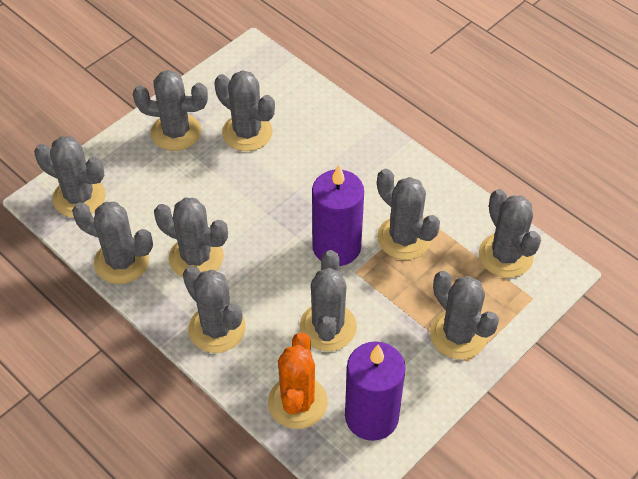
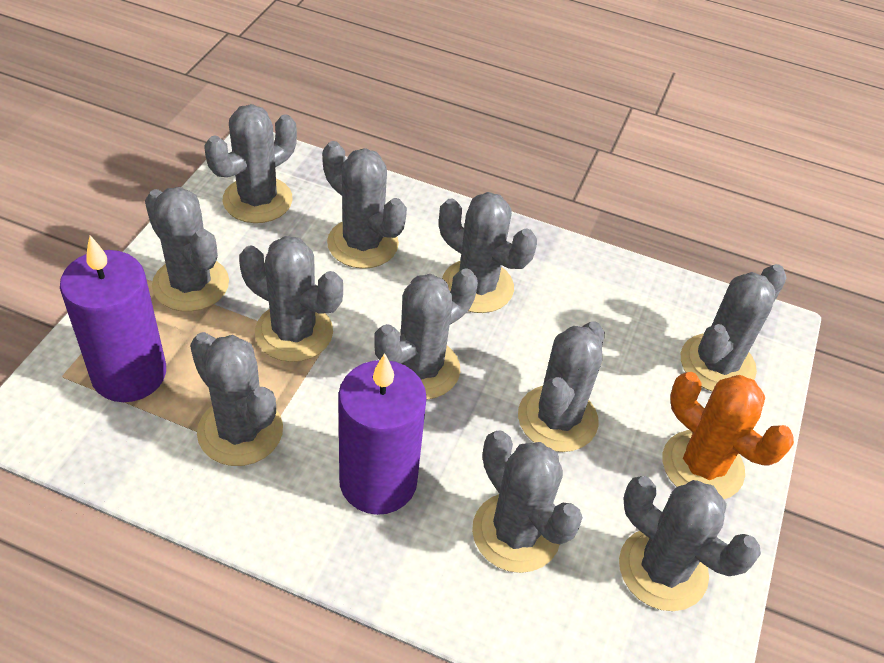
grey cactus: 10 -> 11

